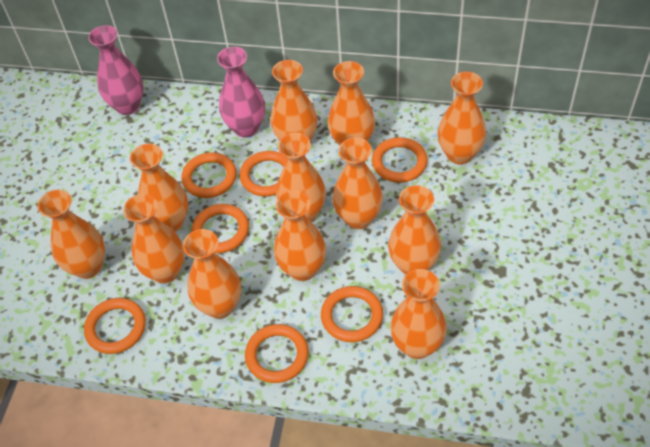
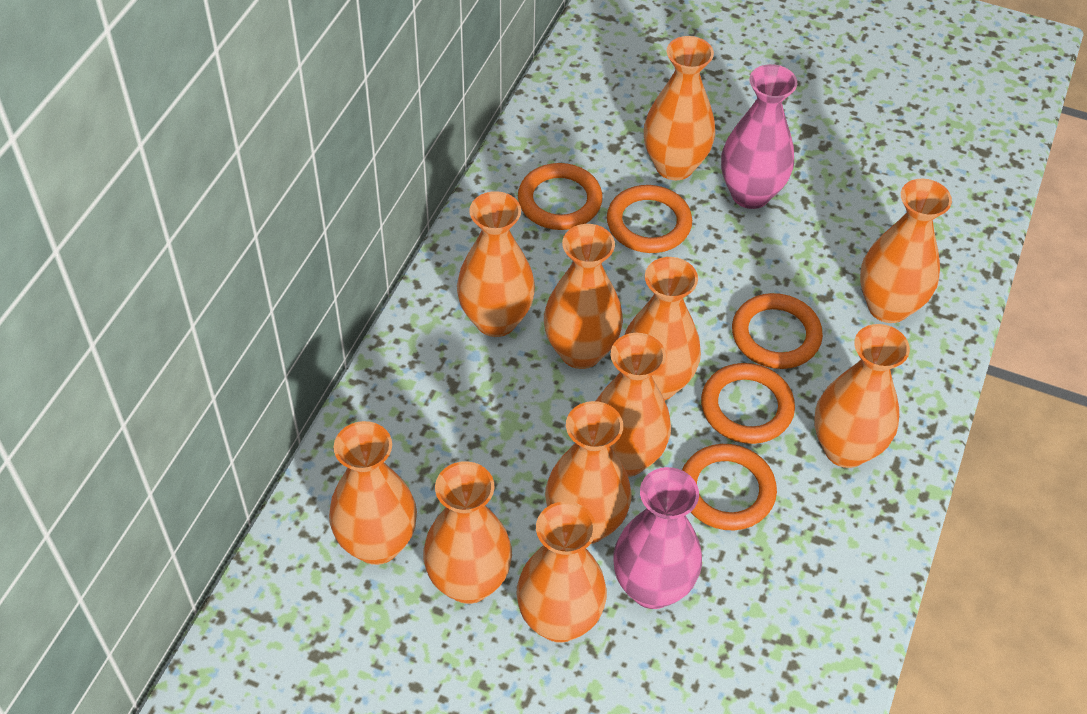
orange ring: 7 -> 5
orange vase: 12 -> 11

